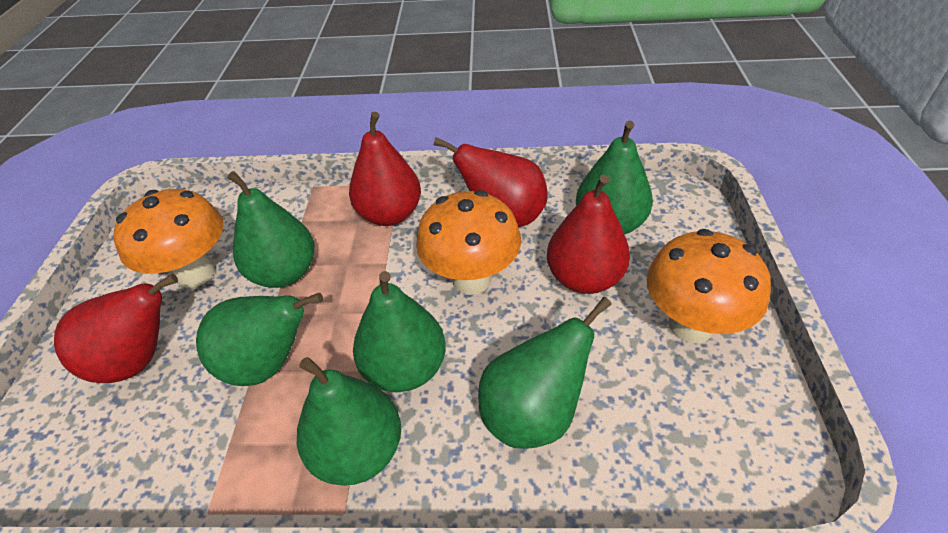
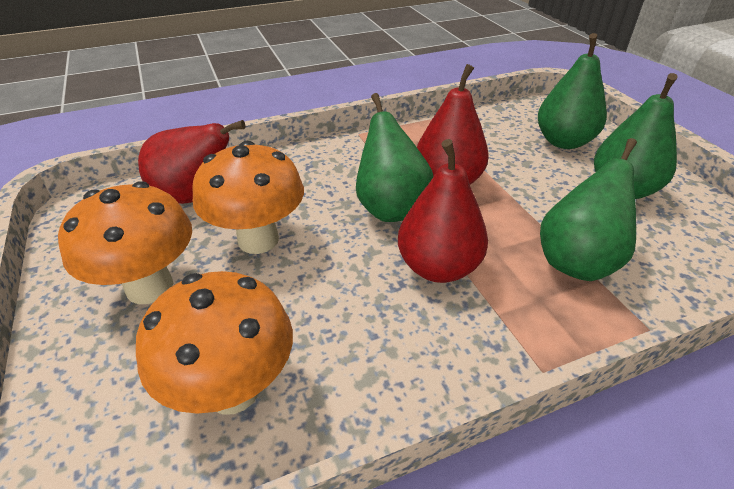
green pear: 6 -> 4
red pear: 4 -> 3

